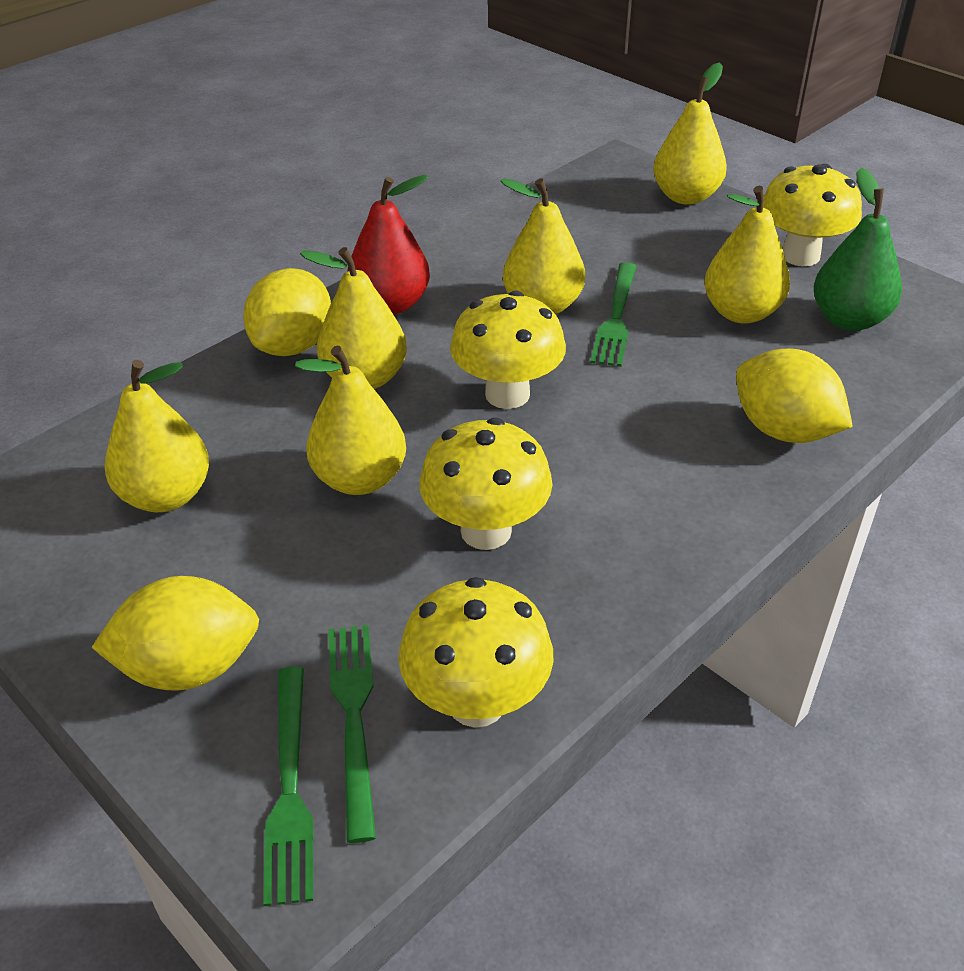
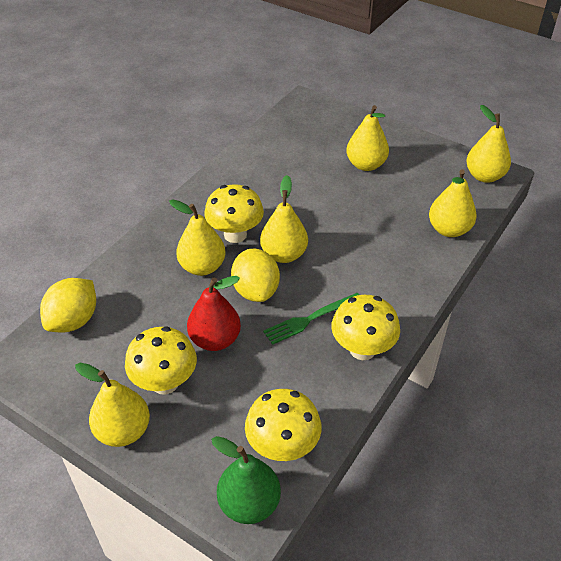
green fork: 3 -> 1
yellow lemon: 3 -> 2

